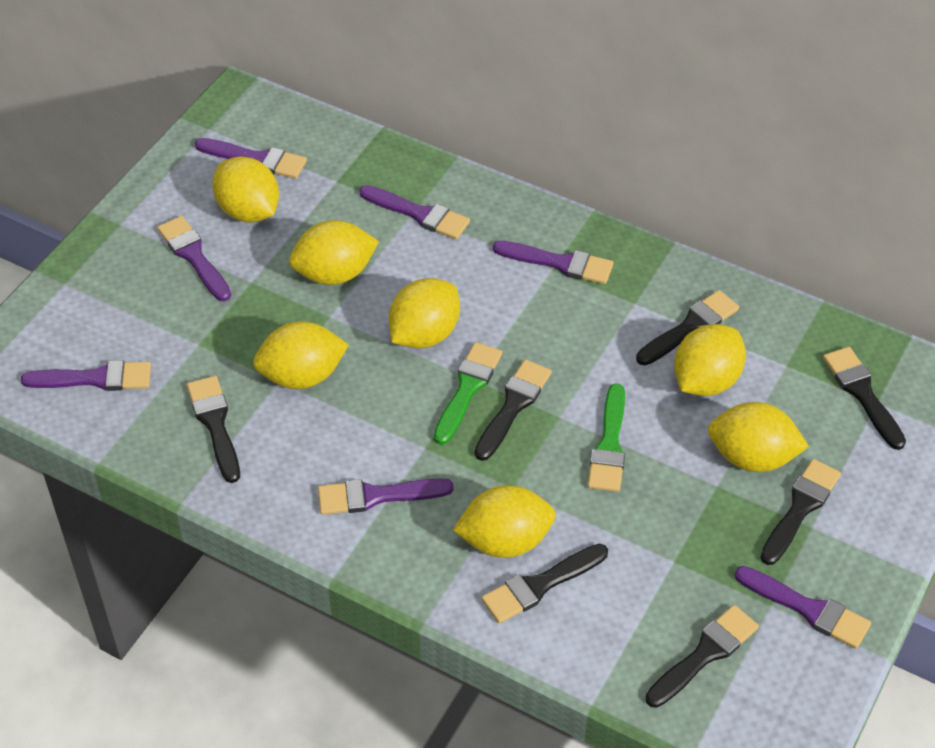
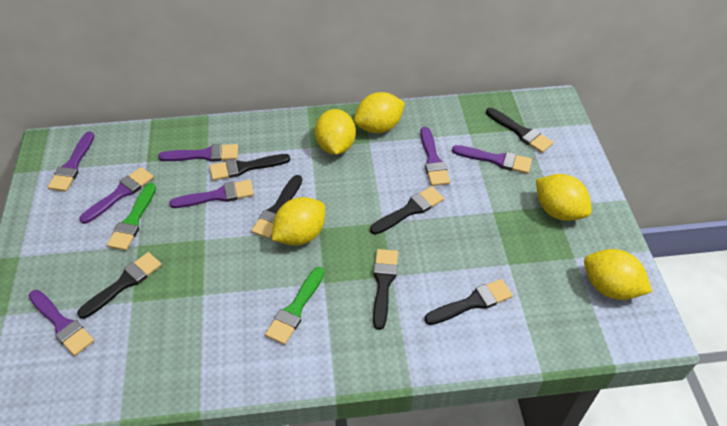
yellow lemon: 7 -> 5

